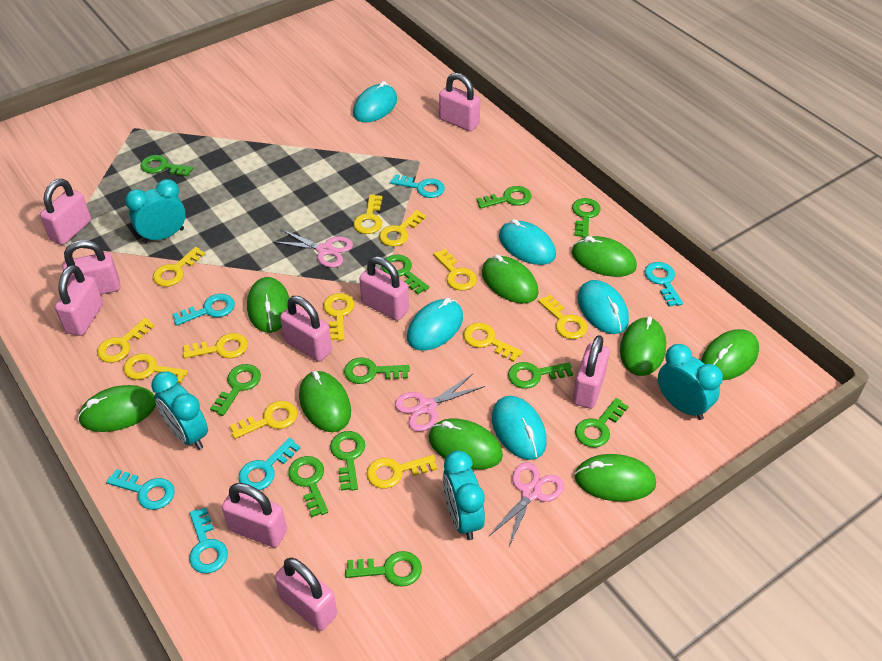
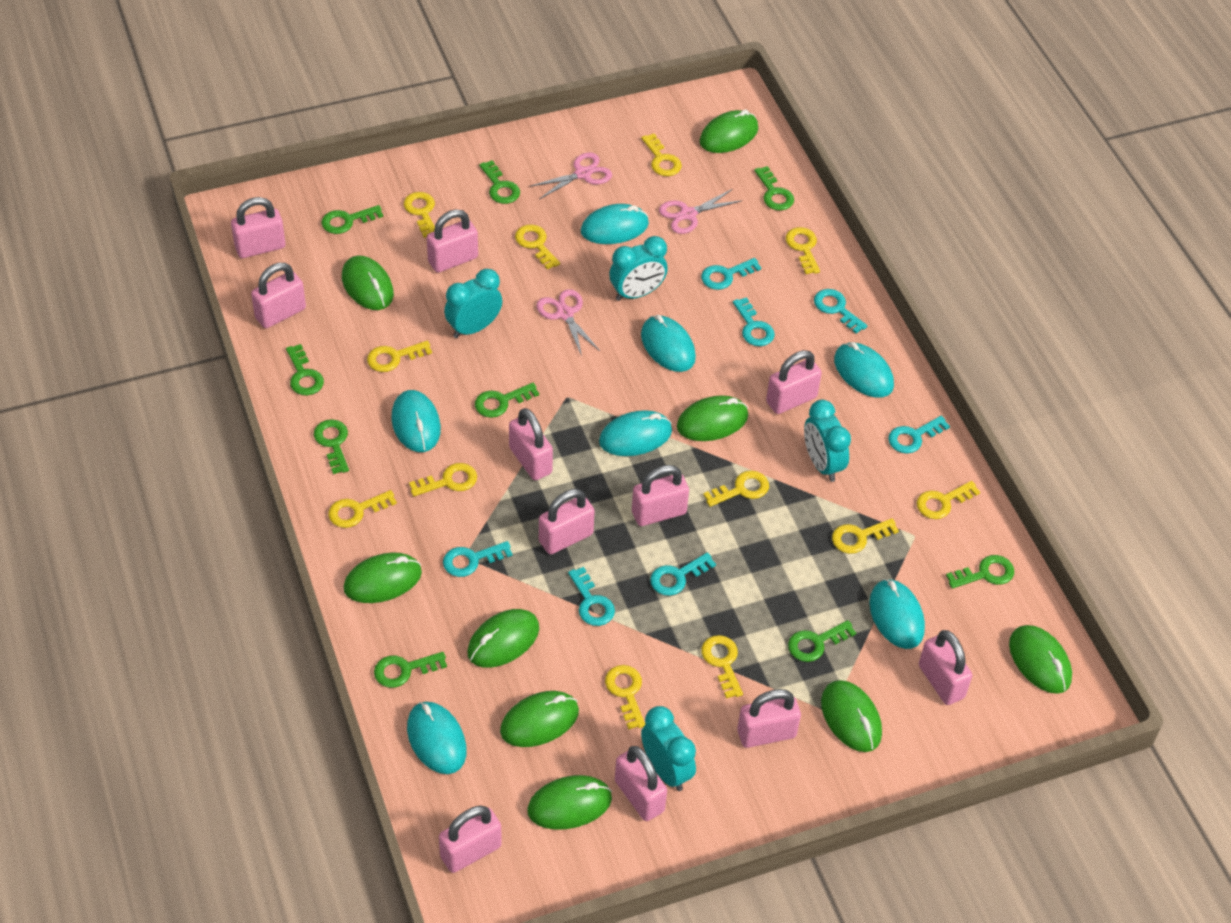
green key: 11 -> 9
pink padlock: 9 -> 11
turquoise key: 6 -> 7
turquoise mouse: 5 -> 7

